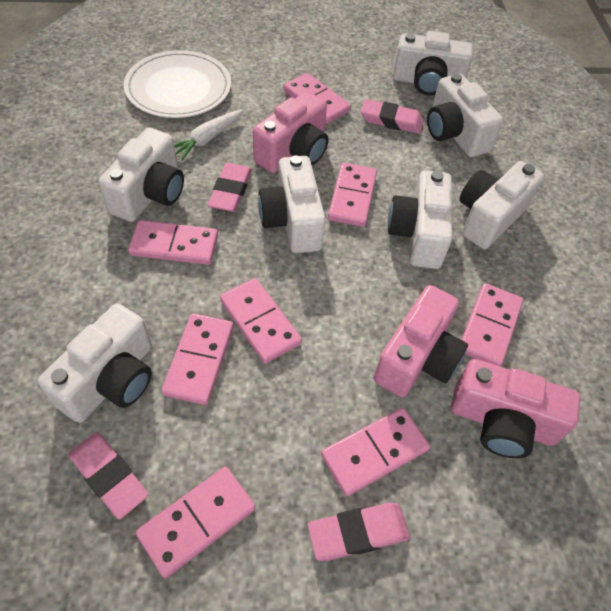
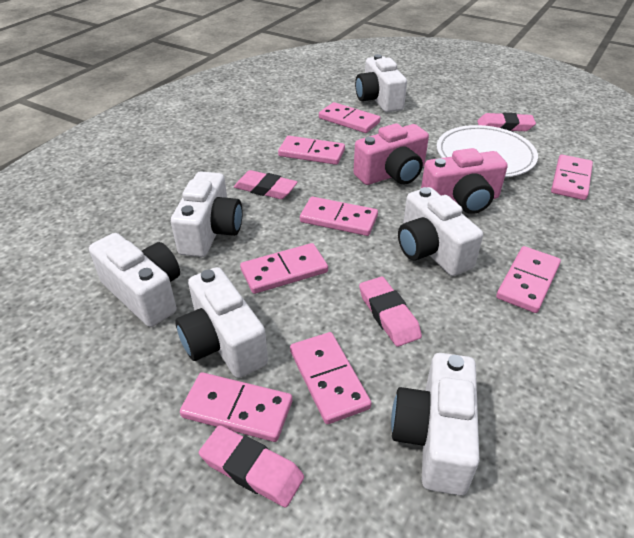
pink camera: 3 -> 2
white camera: 7 -> 6
white carrot: 1 -> 0

